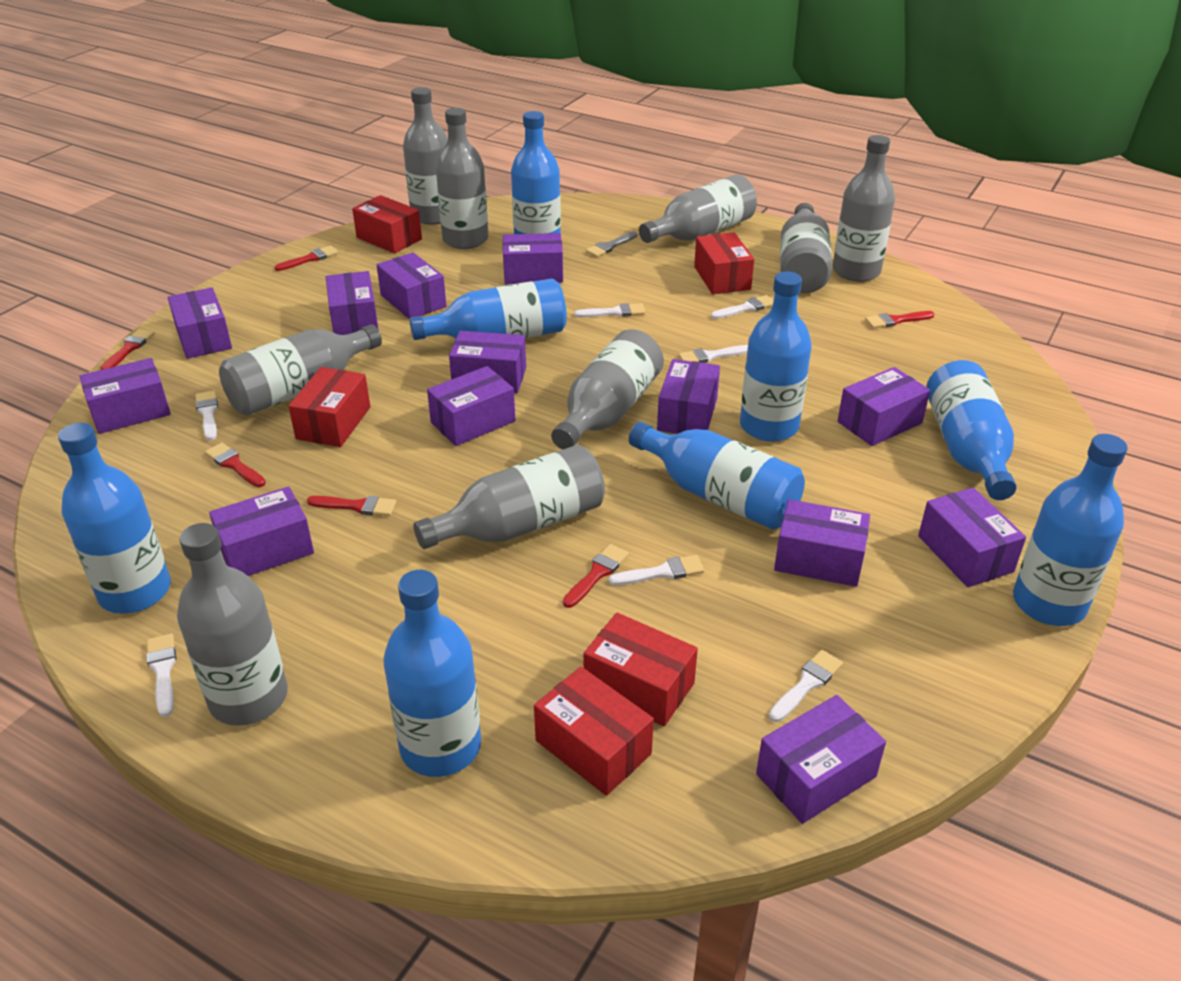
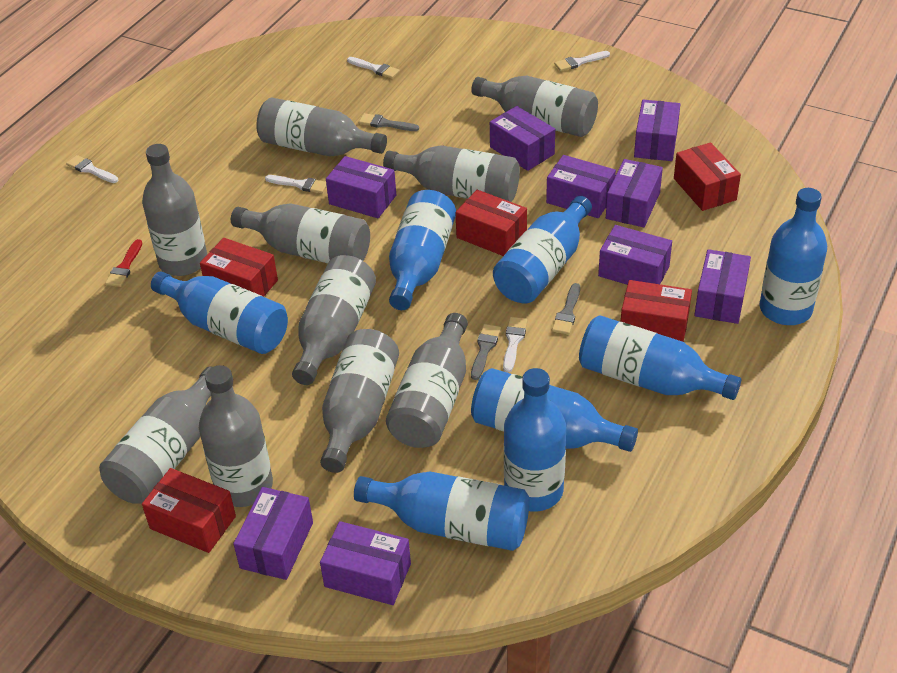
grey bottle: 9 -> 10
grey brush: 1 -> 3
purple box: 13 -> 9
red brush: 6 -> 1
white brush: 7 -> 5

